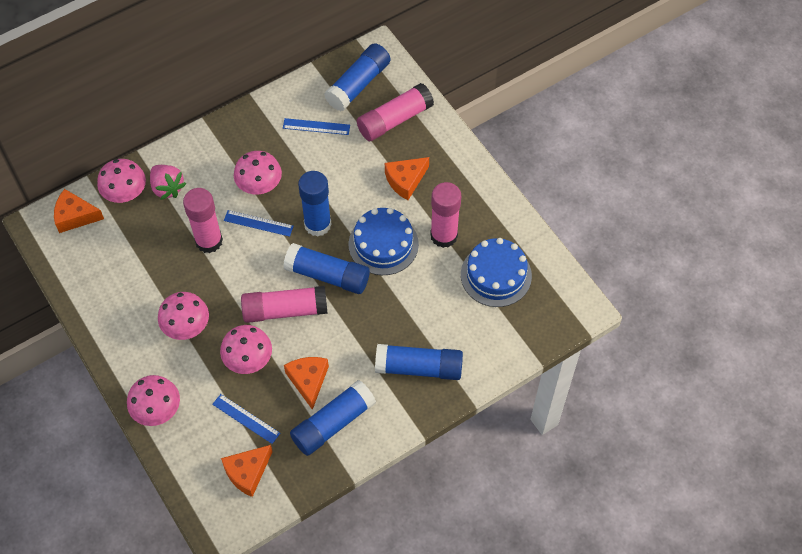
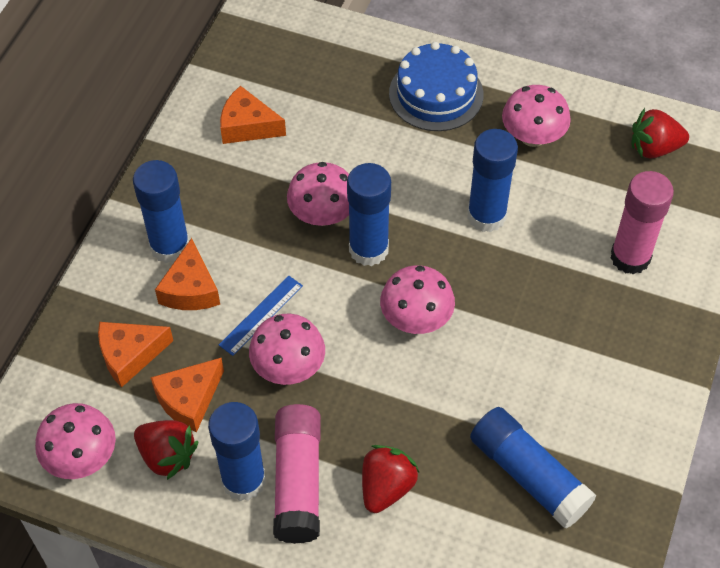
blue cake: 2 -> 1
blue ruler: 3 -> 1
pink glue stick: 4 -> 2
pink strawberry: 1 -> 0
red strawberry: 0 -> 3

